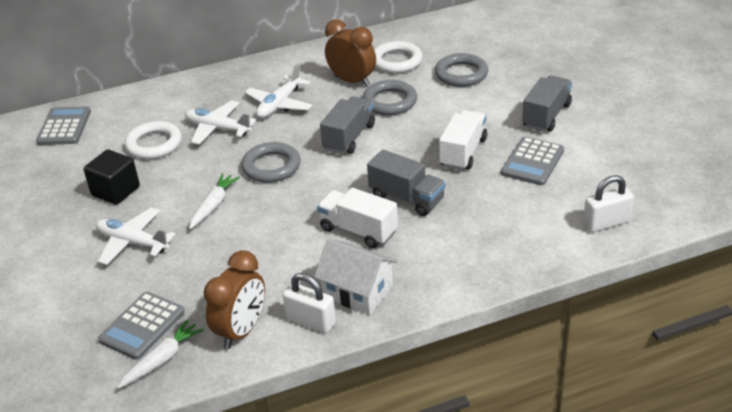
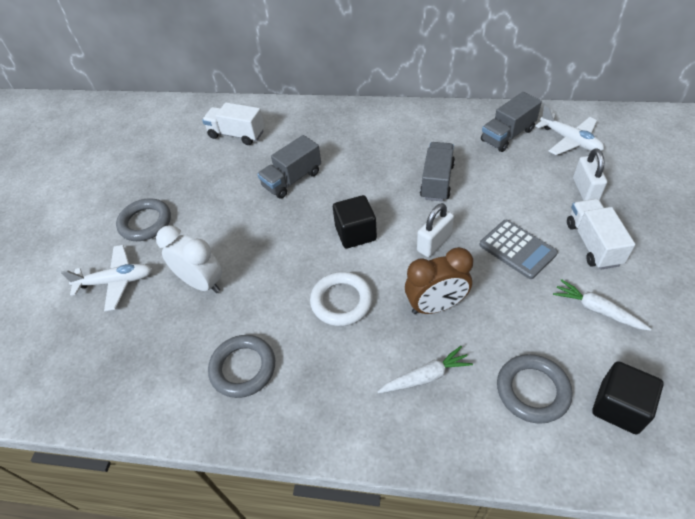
black cube: 1 -> 2
brown clock: 2 -> 1
grey calculator: 3 -> 1
white clock: 0 -> 1
white house: 1 -> 0
white plane: 3 -> 2
white ring: 2 -> 1

